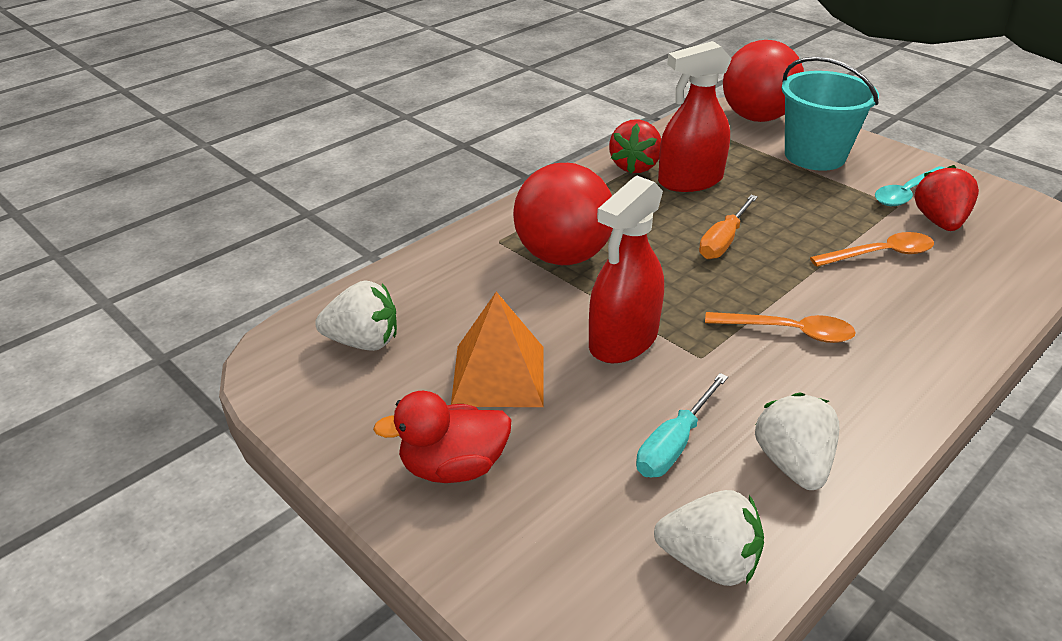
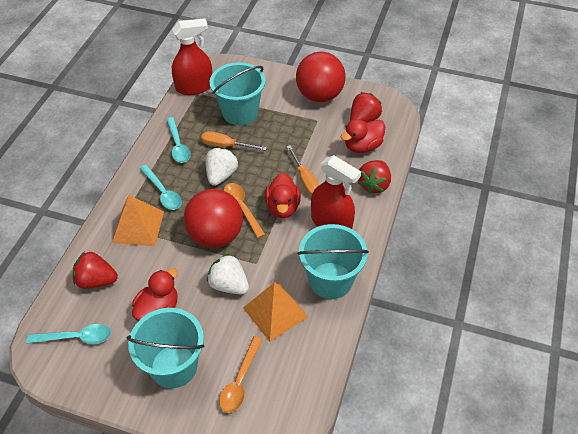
orange pyramid: 1 -> 2
orange screwdriver: 1 -> 2
red duck: 1 -> 3
red strawberry: 2 -> 3
turquoise bucket: 1 -> 3
turquoise screwdriver: 1 -> 0
turquoise spoon: 1 -> 3
white strawberry: 3 -> 2

